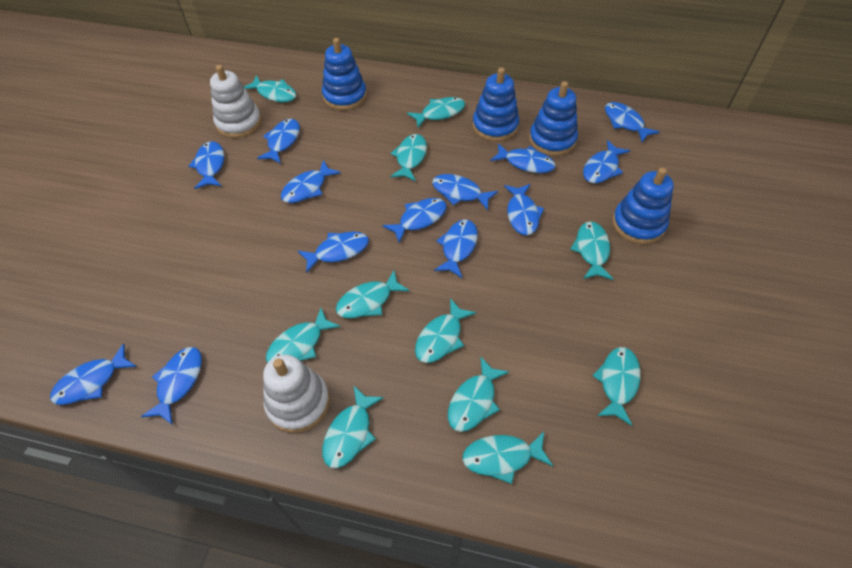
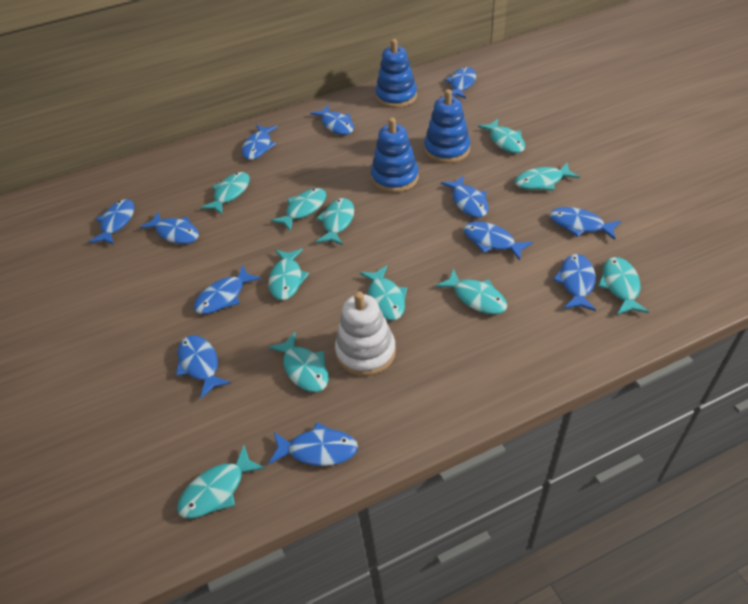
blue fish: 13 -> 12
blue stacking toy: 4 -> 3
white stacking toy: 2 -> 1

